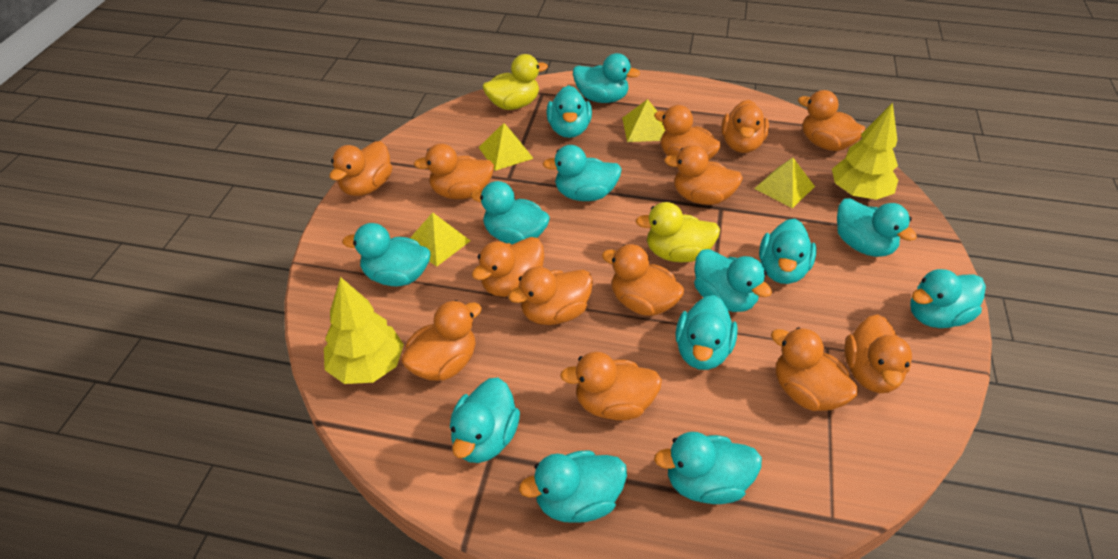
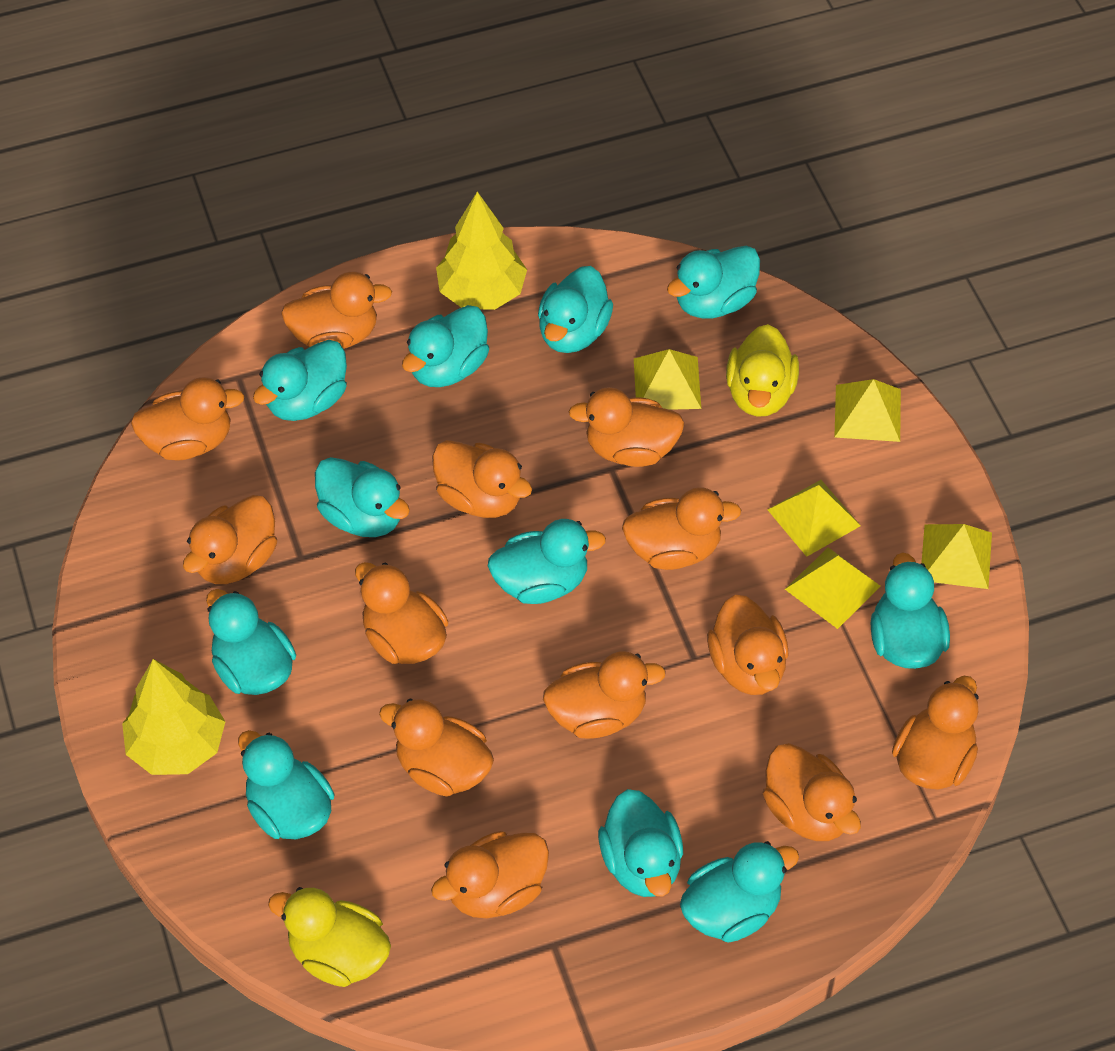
turquoise duck: 13 -> 11
yellow pyramid: 4 -> 5

